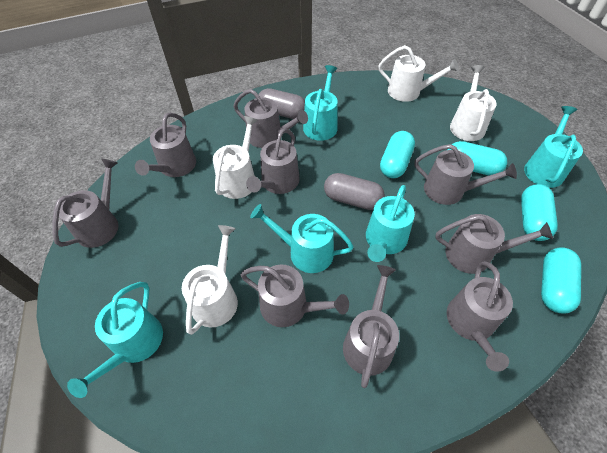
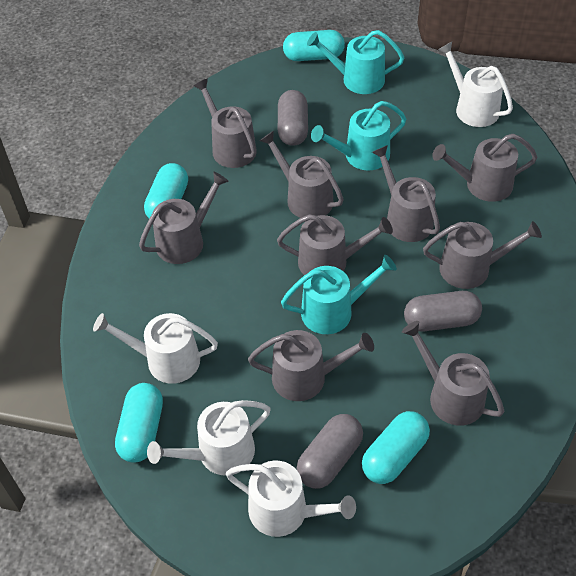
grey capsule: 2 -> 3
turquoise watering can: 5 -> 3

